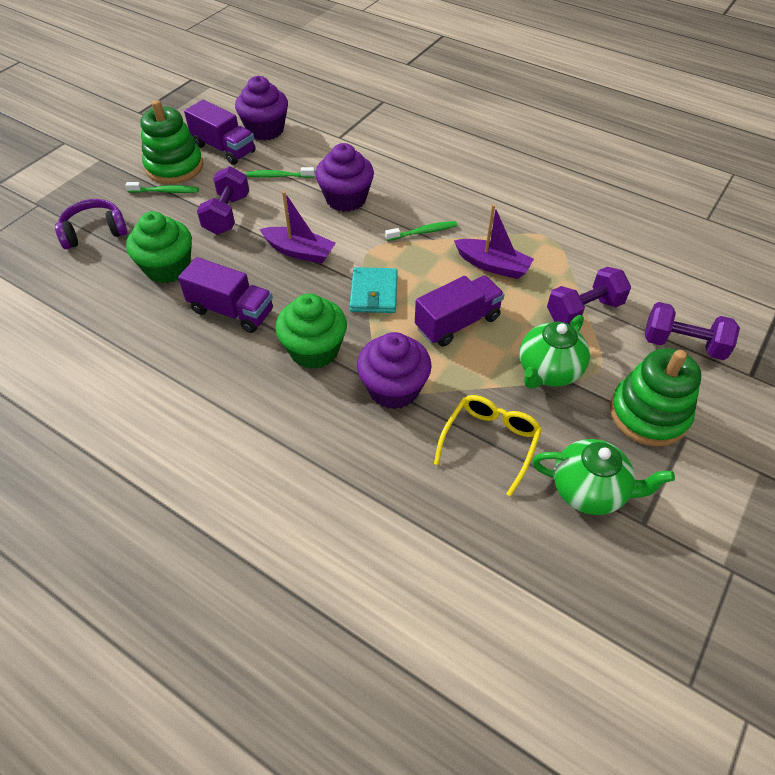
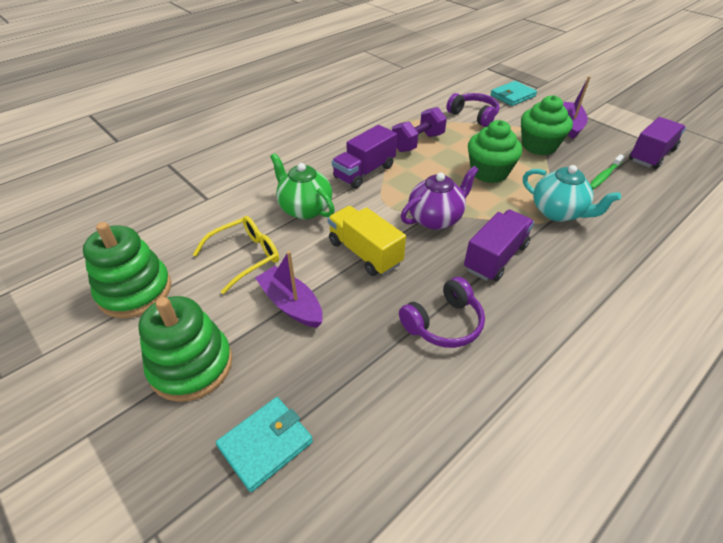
green teapot: 2 -> 1
green toothbrush: 3 -> 1
purple cupcake: 3 -> 0
purple dumbbell: 3 -> 1
purple headphones: 1 -> 2
purple teapot: 0 -> 1
turquoise teapot: 0 -> 1
turquoise wallet: 1 -> 2
yellow truck: 0 -> 1

